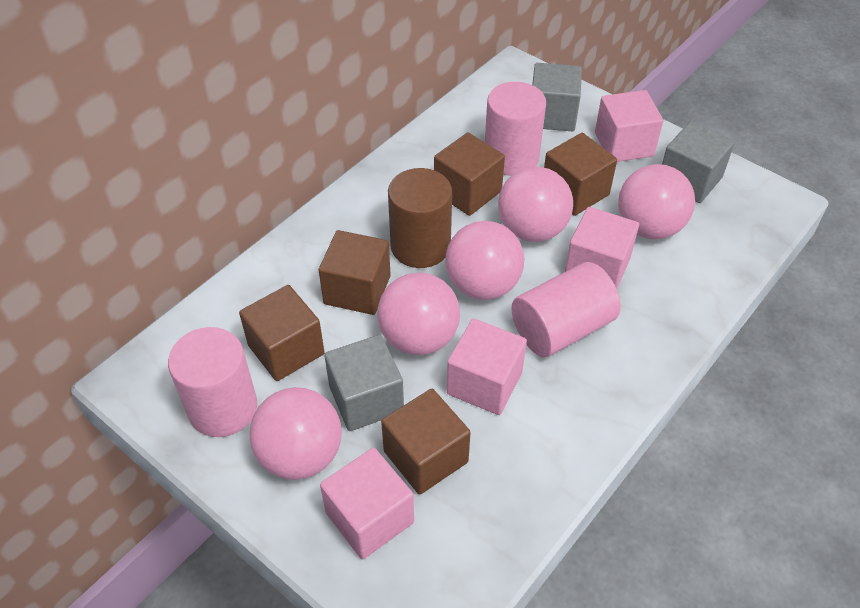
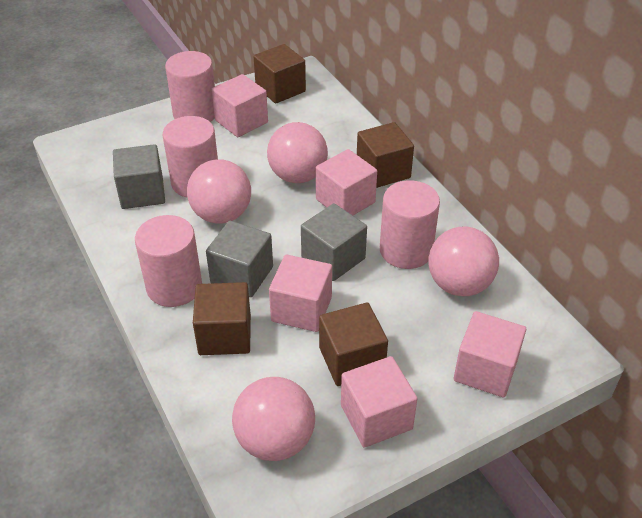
brown cube: 5 -> 4
brown cylinder: 1 -> 0
pink ball: 5 -> 4
pink cube: 4 -> 5
pink cylinder: 3 -> 4

